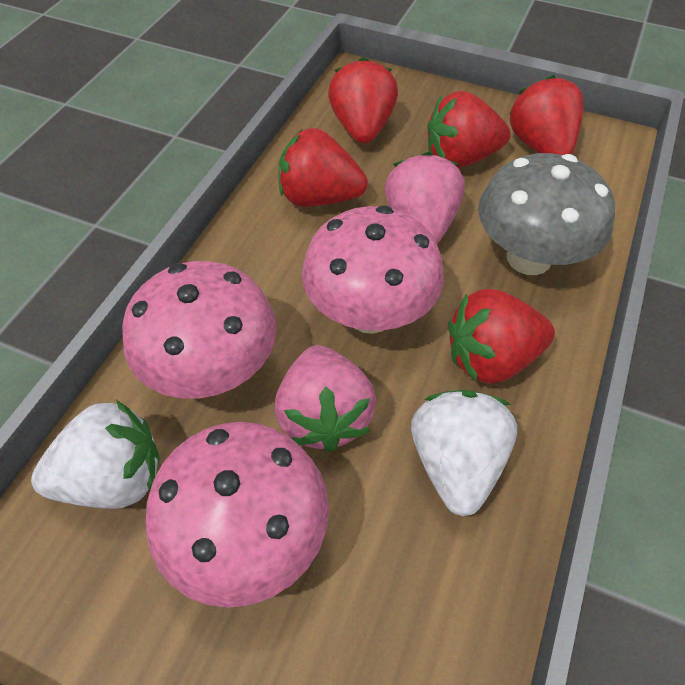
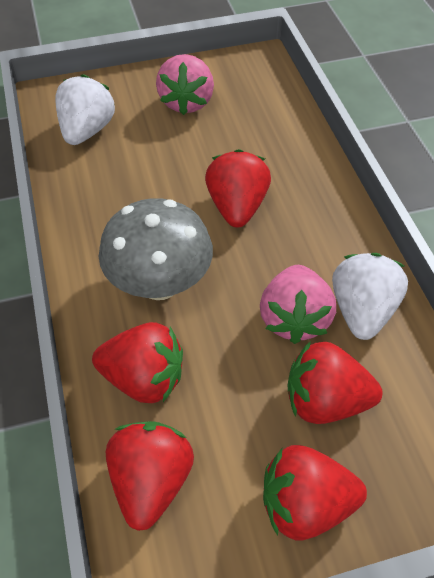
pink mushroom: 3 -> 0

